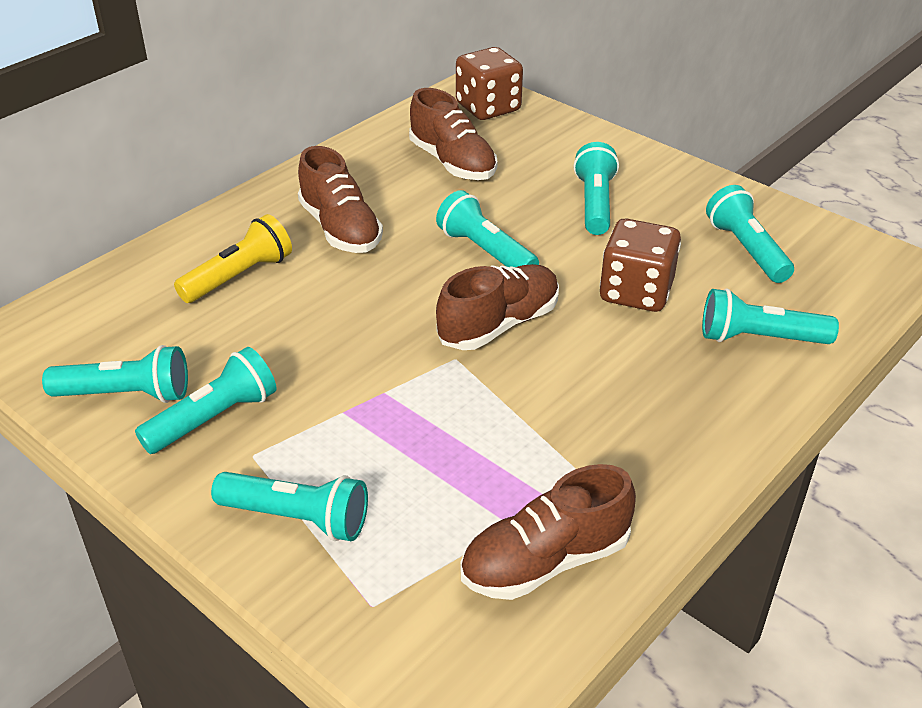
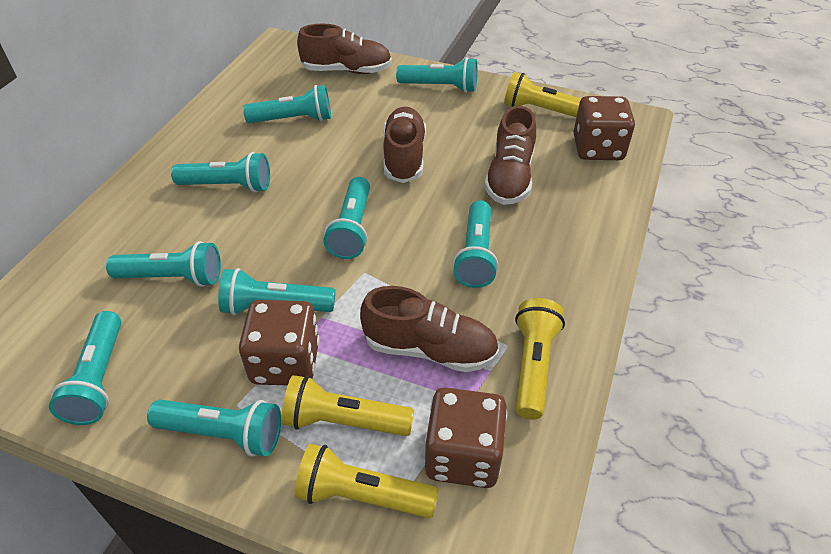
brown dice: 2 -> 3
turquoise flashlight: 7 -> 9
yellow flashlight: 1 -> 4

